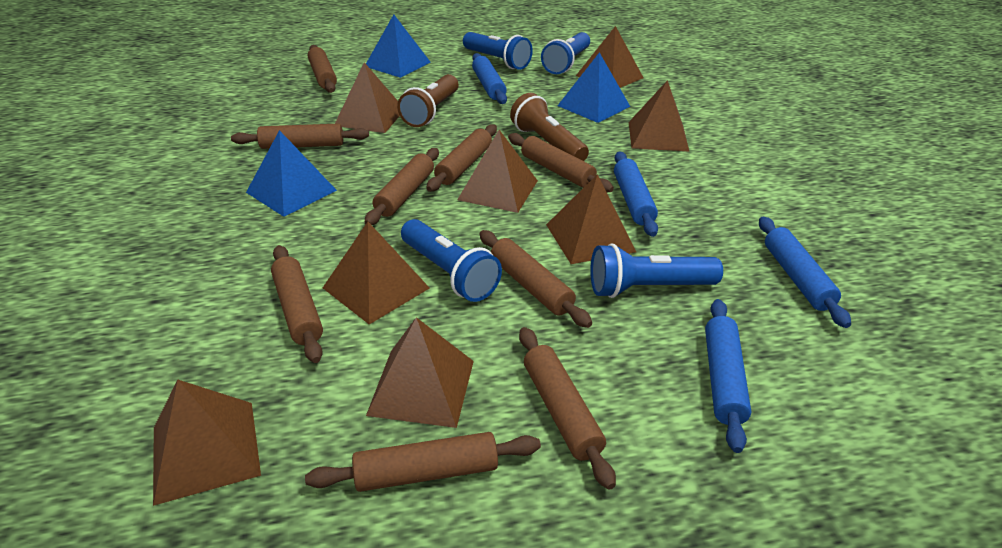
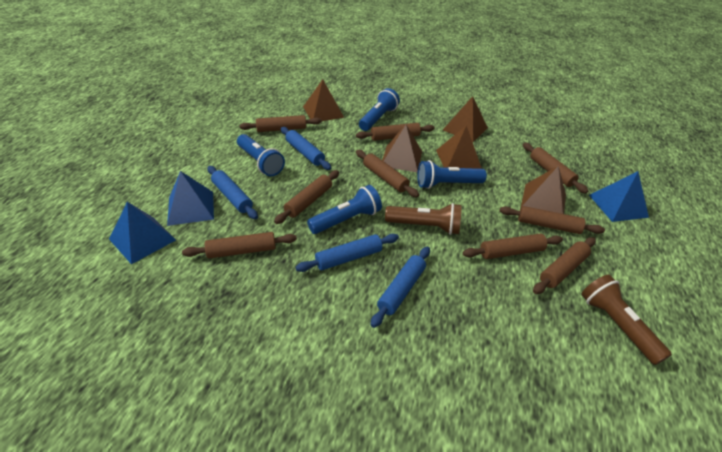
brown pyramid: 8 -> 5

